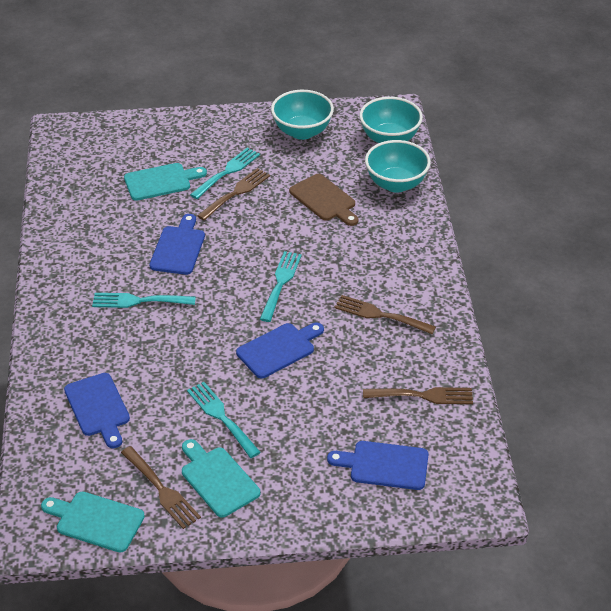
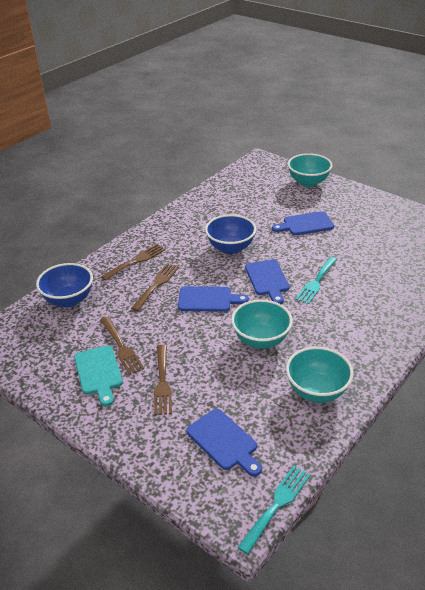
blue bowl: 0 -> 2
brown cutting board: 1 -> 0
turquoise cutting board: 3 -> 1
turquoise fork: 4 -> 2

